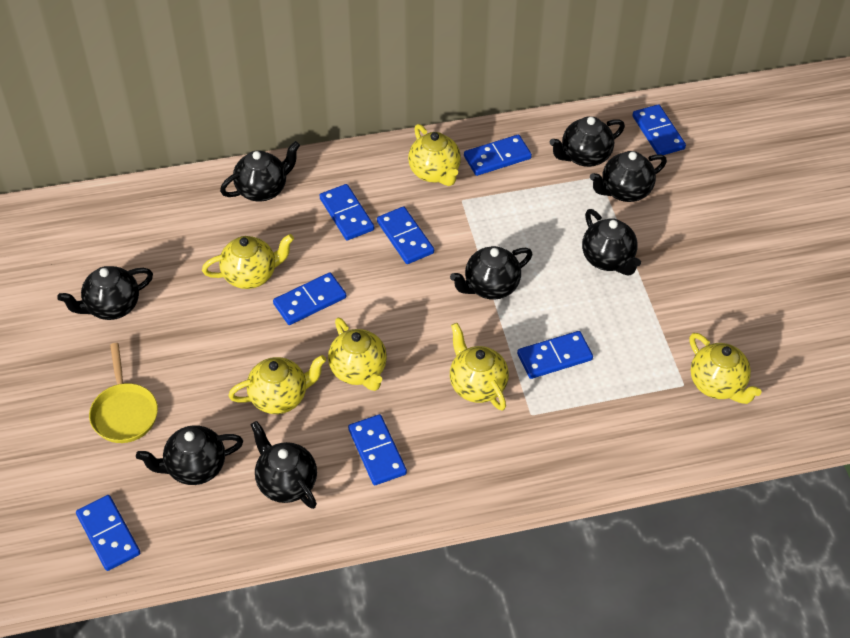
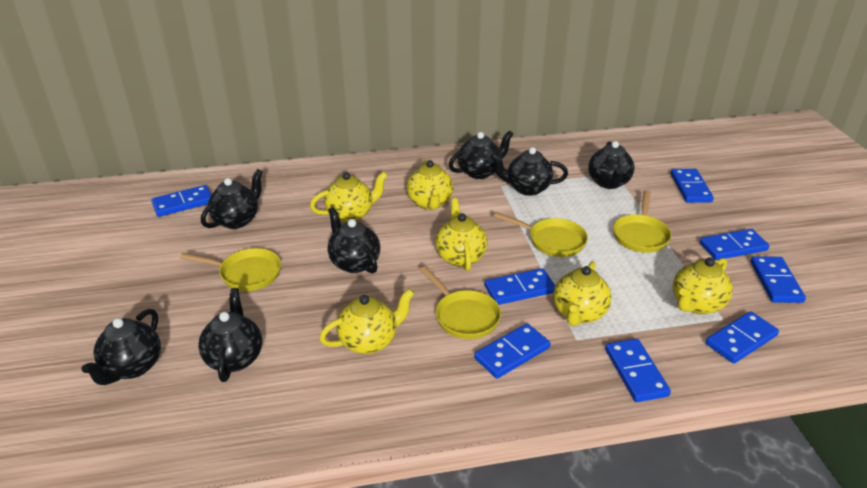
black teapot: 8 -> 7
yellow pan: 1 -> 4

